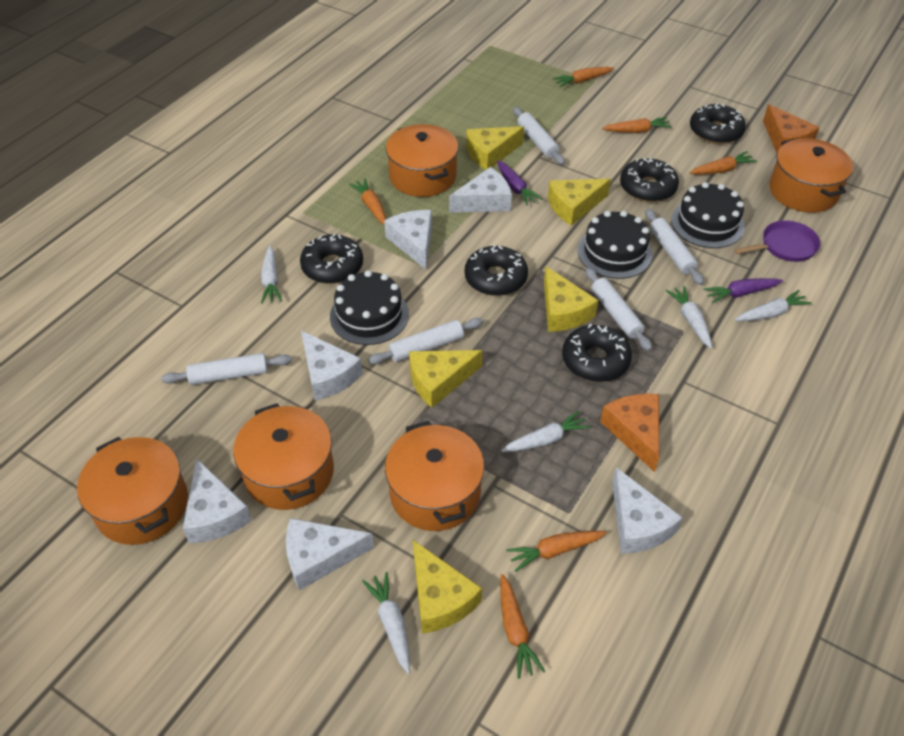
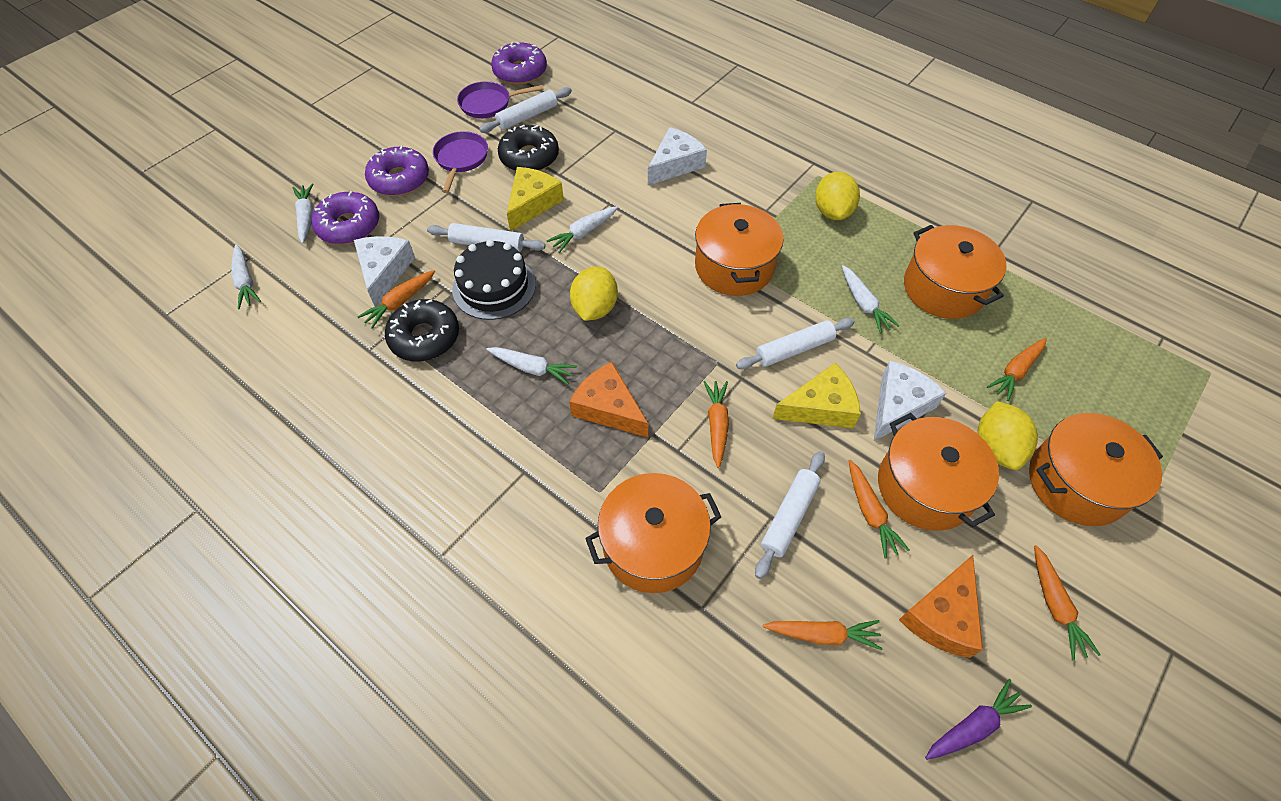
black cake: 3 -> 1
black donut: 5 -> 2
purple carrot: 2 -> 1
purple donut: 0 -> 3
purple pan: 1 -> 2
white cheese: 6 -> 3
white rolling pin: 5 -> 4
yellow cheese: 5 -> 2
yellow lemon: 0 -> 3

